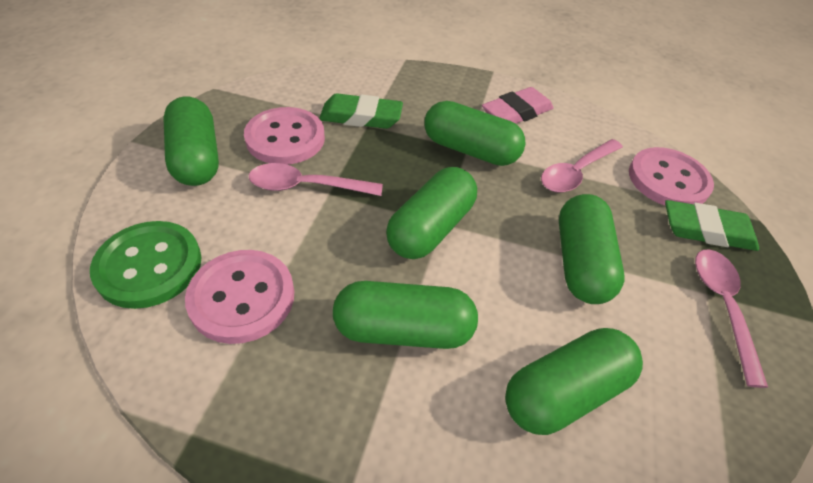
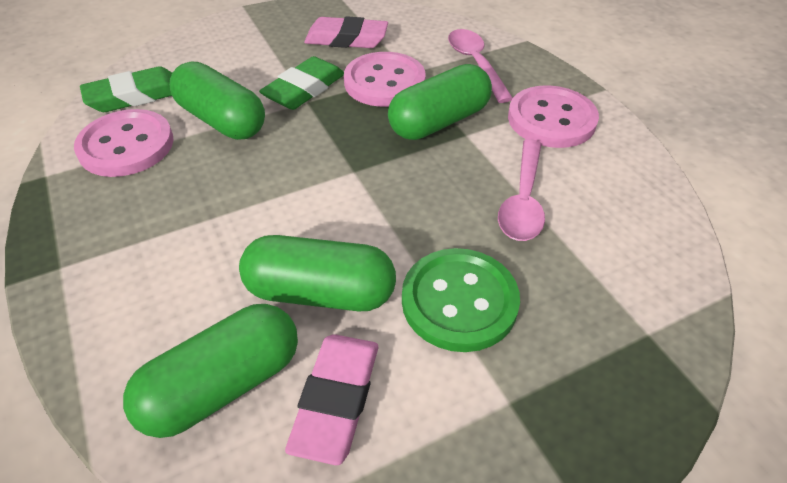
green capsule: 6 -> 4
pink eraser: 1 -> 2
pink spoon: 3 -> 2

